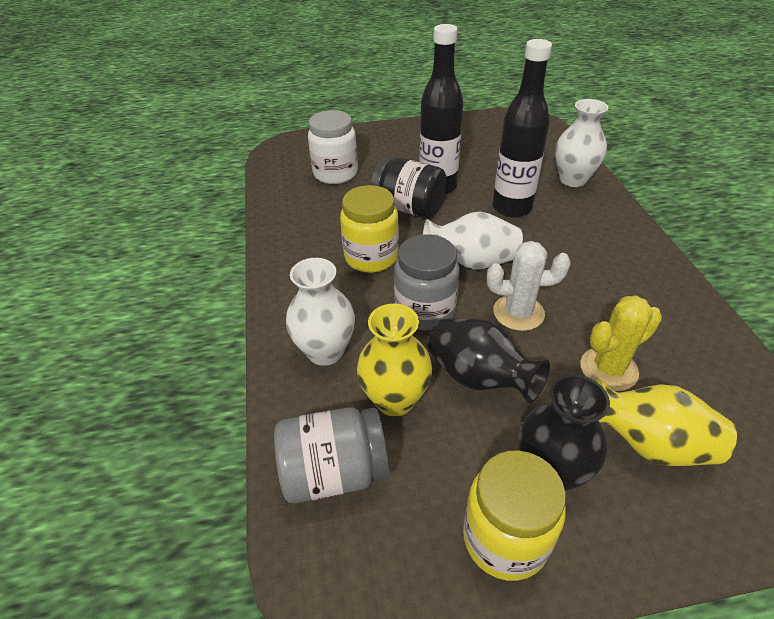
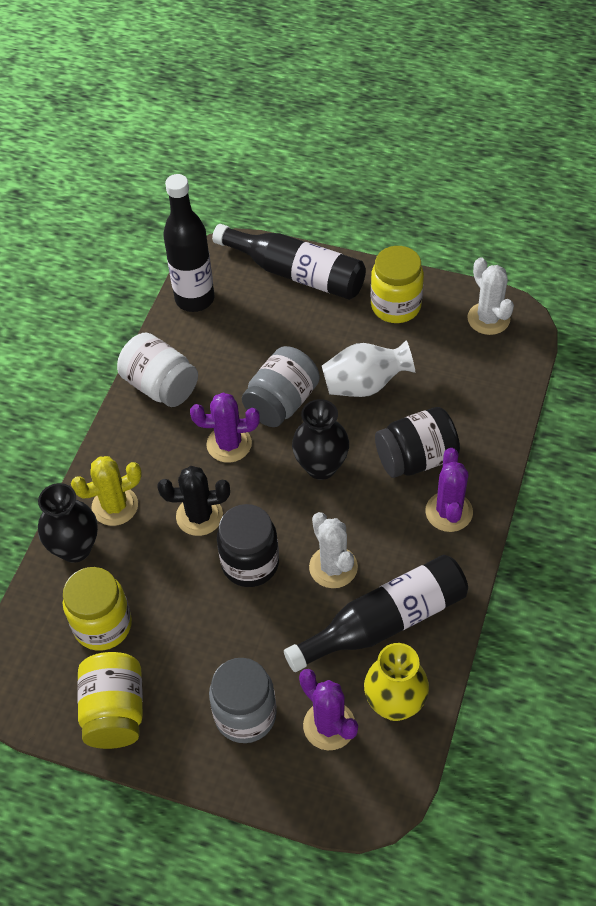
black bottle: 2 -> 3
black cactus: 0 -> 1
black jar: 1 -> 2
purple cactus: 0 -> 3
white cactus: 1 -> 2
white vase: 3 -> 1
yellow jar: 2 -> 3
yellow vase: 2 -> 1

